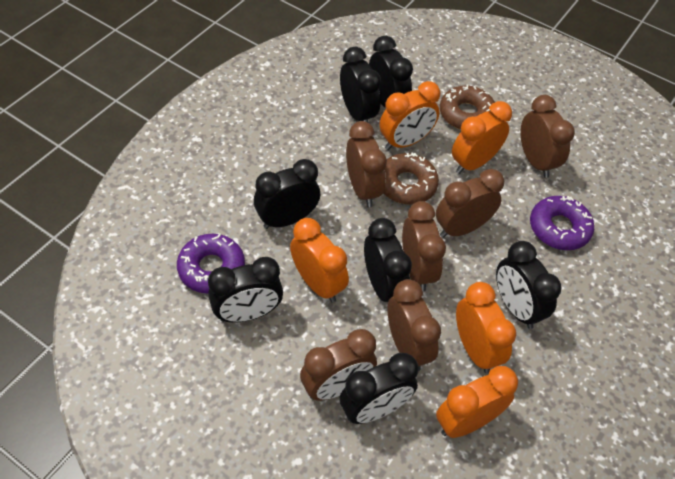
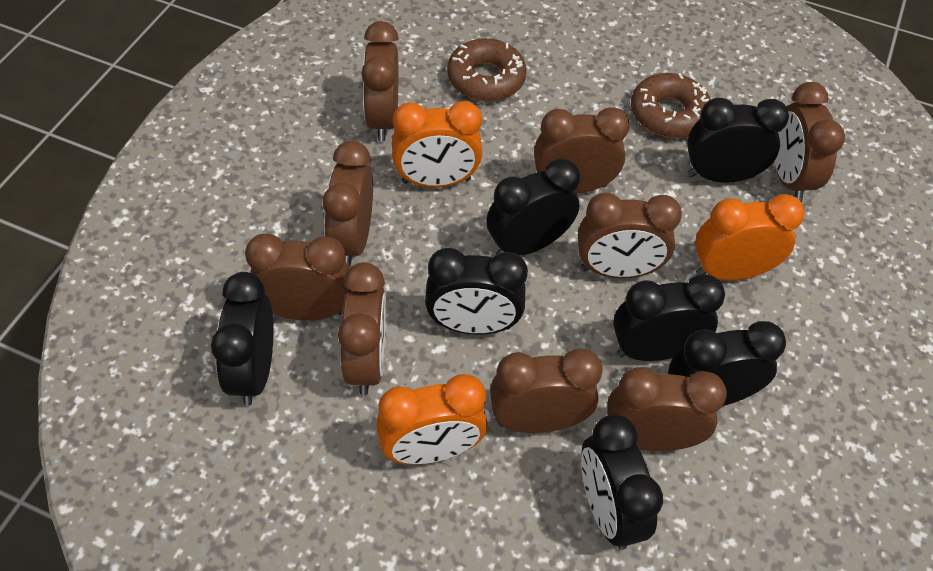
brown clock: 6 -> 9
orange clock: 5 -> 3
purple donut: 2 -> 0

